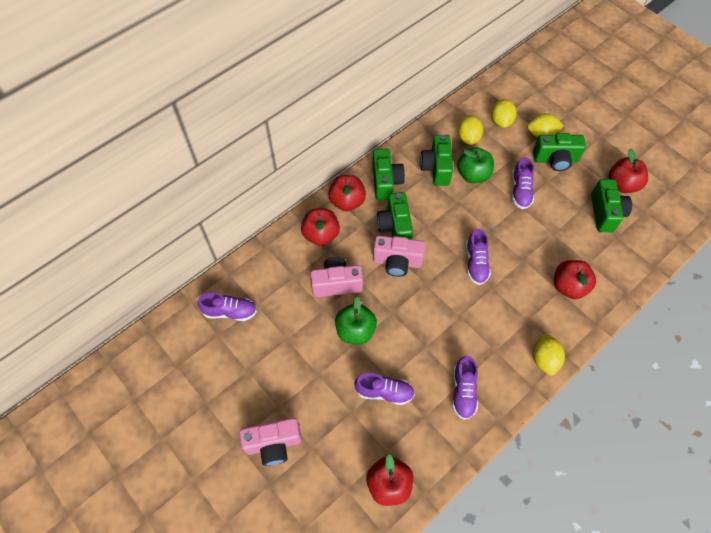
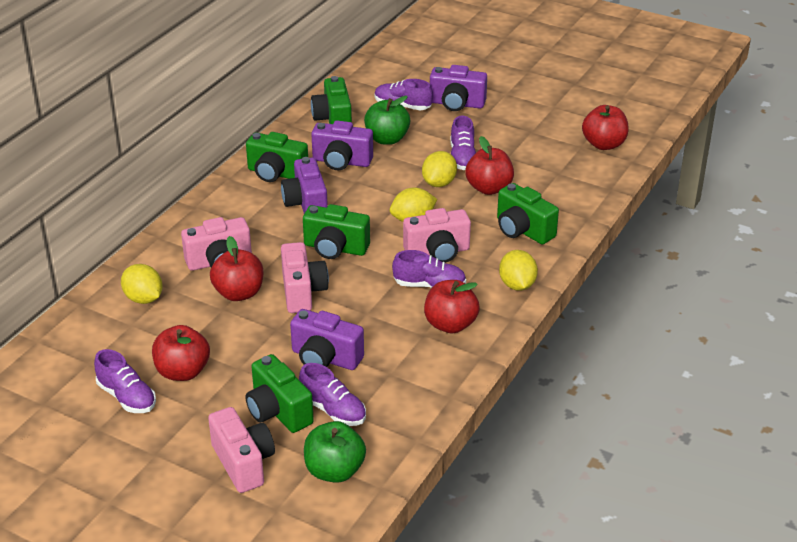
pink camera: 3 -> 4
purple camera: 0 -> 4

